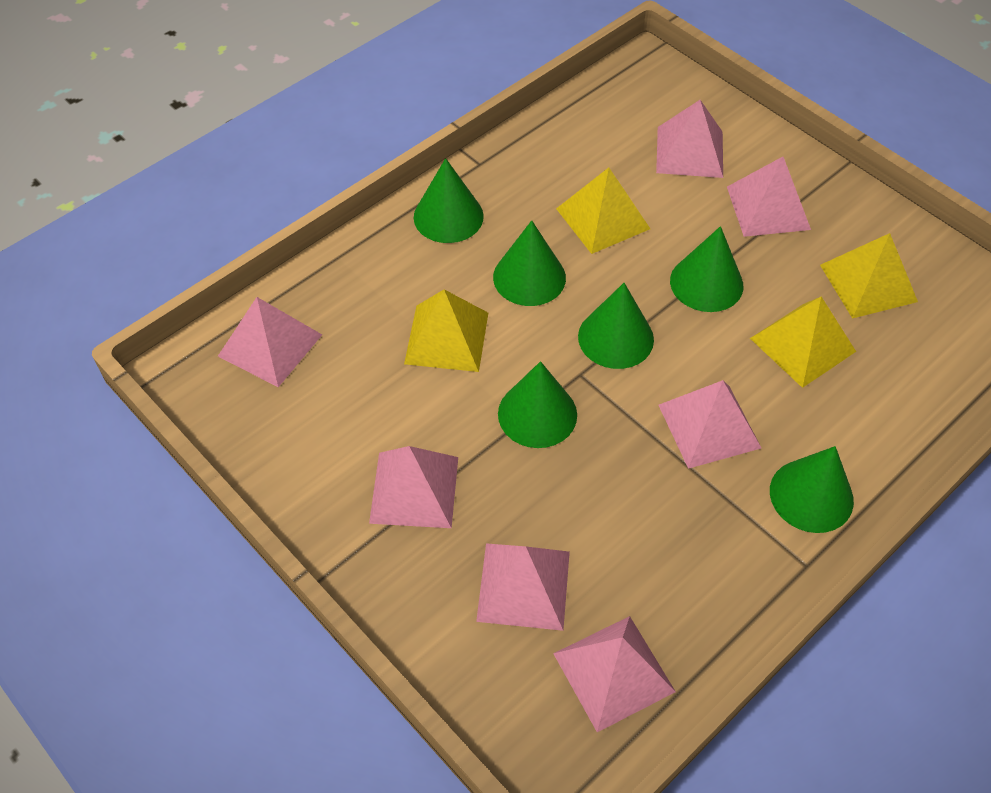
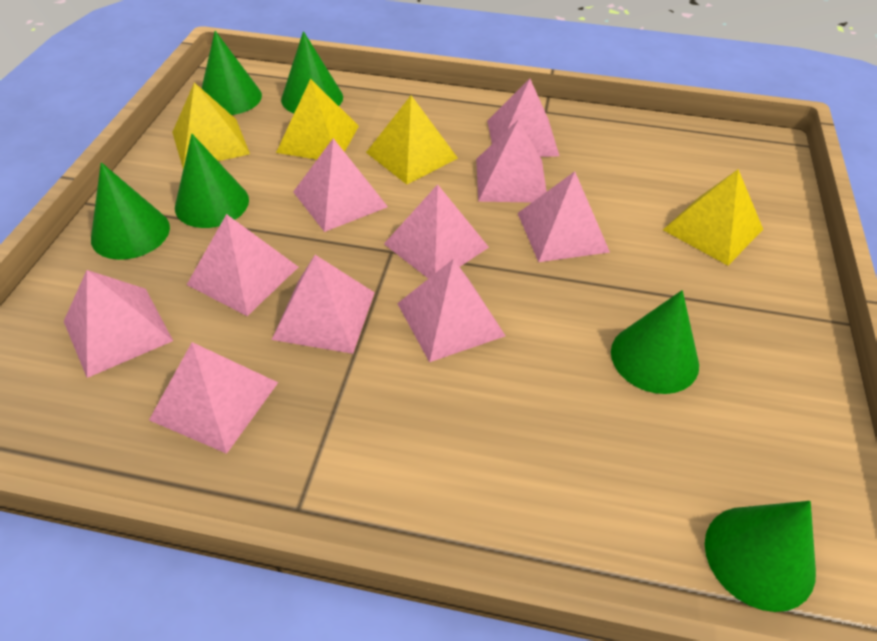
pink pyramid: 7 -> 10

